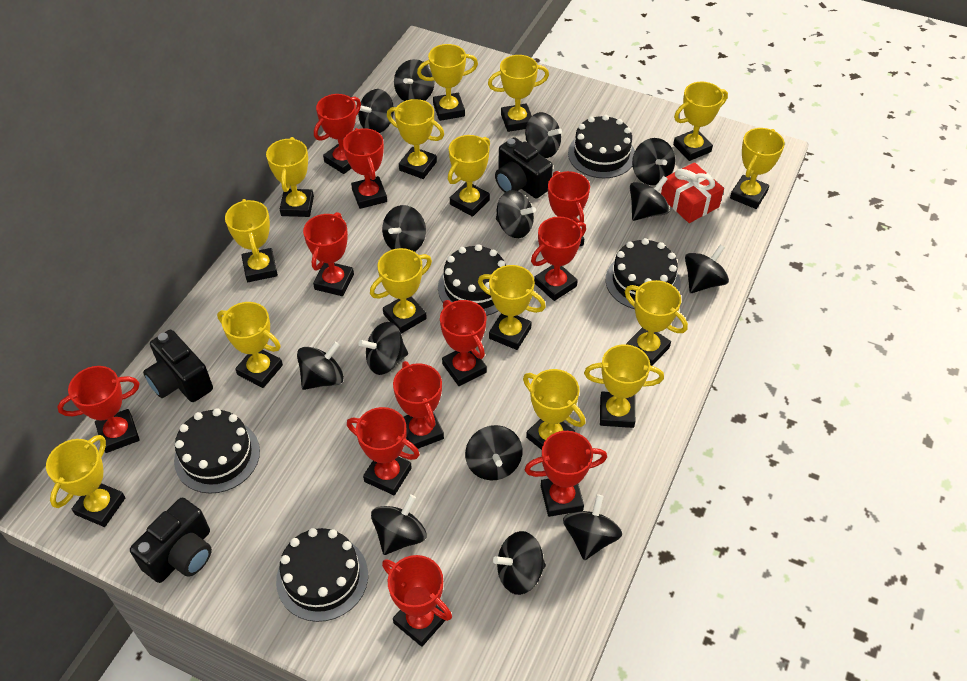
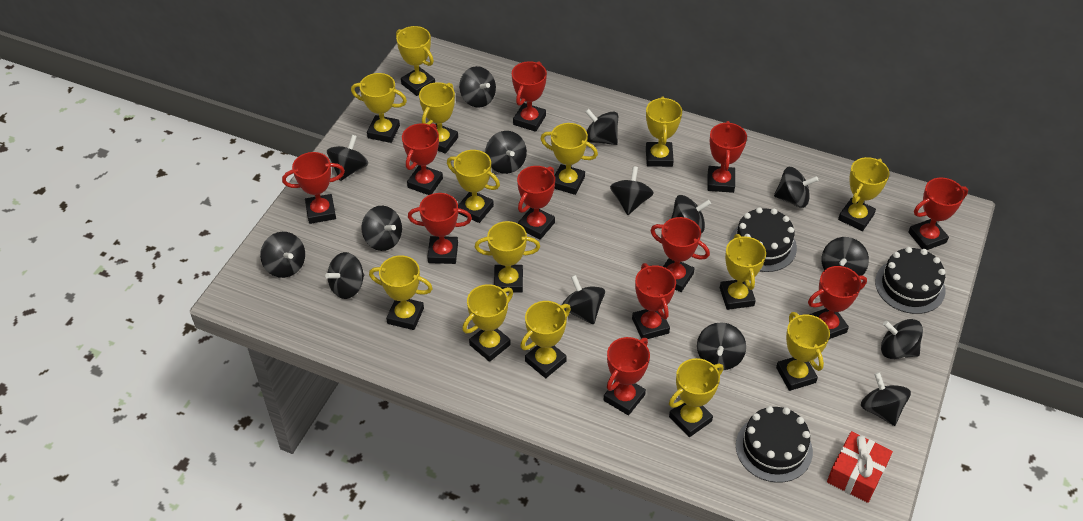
black cake: 5 -> 3
black camera: 3 -> 0
black spinning top: 14 -> 15
yellow trophy: 15 -> 14

